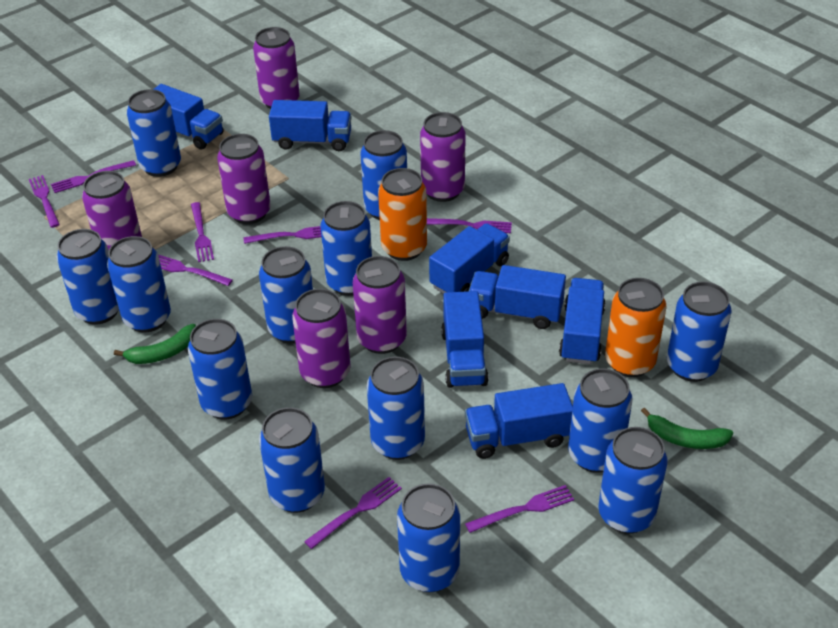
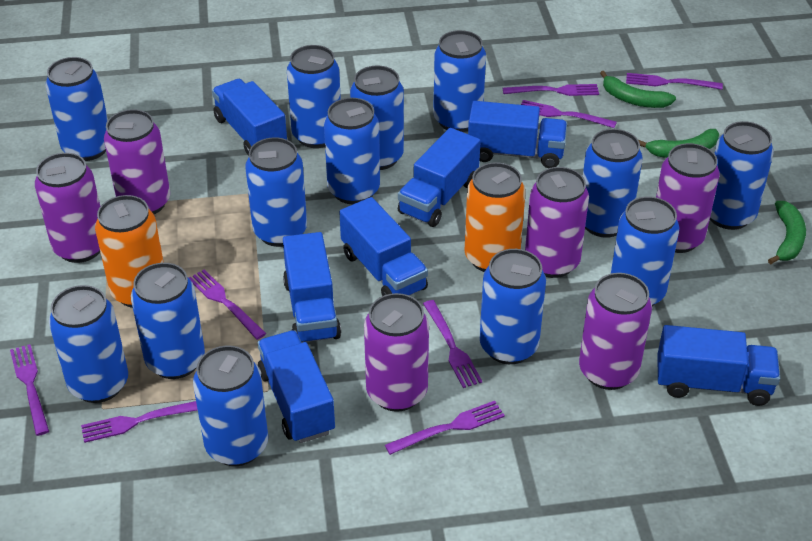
green banana: 2 -> 3

